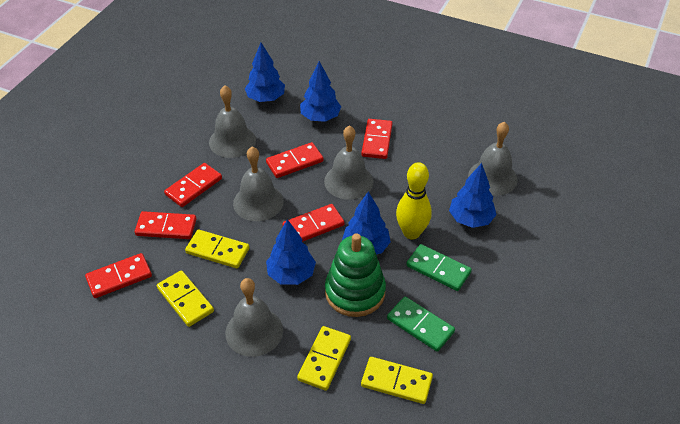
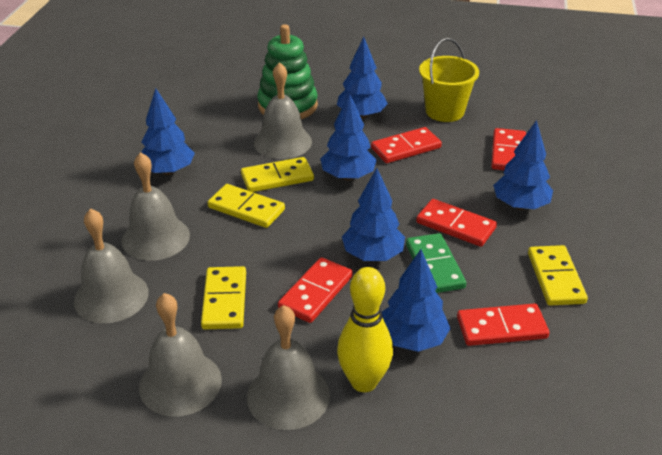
blue tree: 5 -> 6
green domino: 2 -> 1
red domino: 6 -> 5
yellow bucket: 0 -> 1

